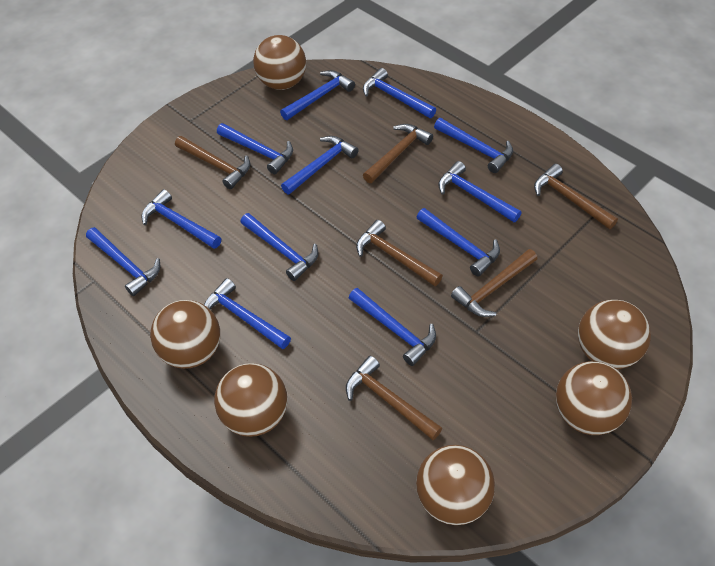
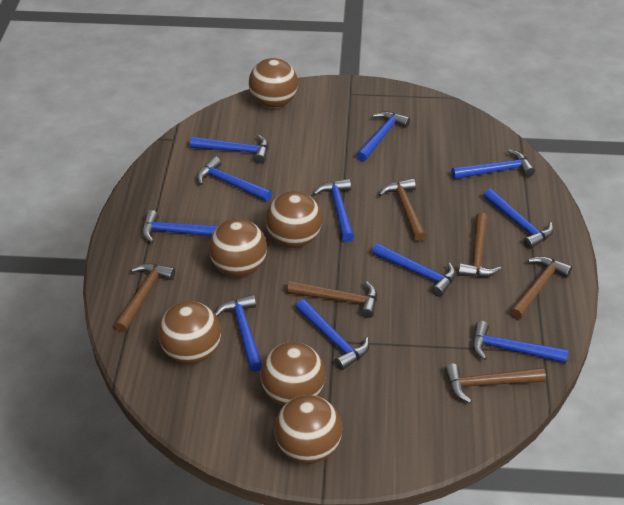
blue hammer: 12 -> 11

